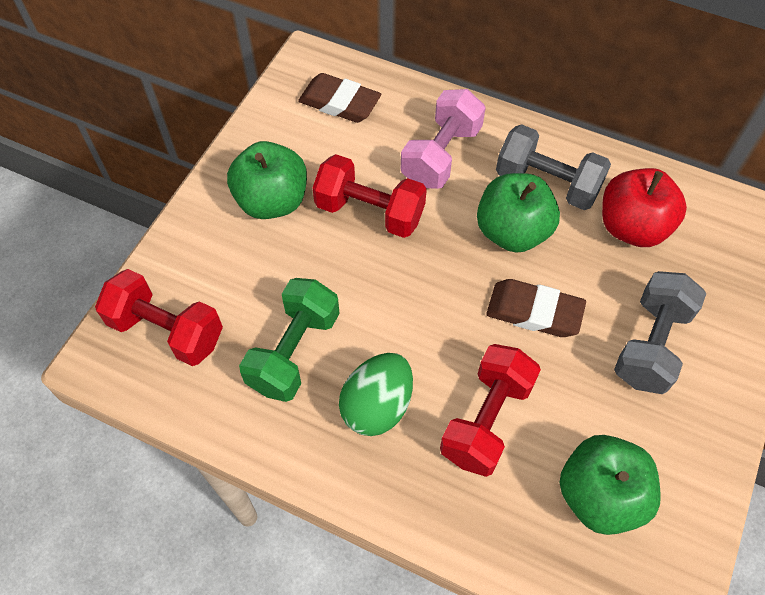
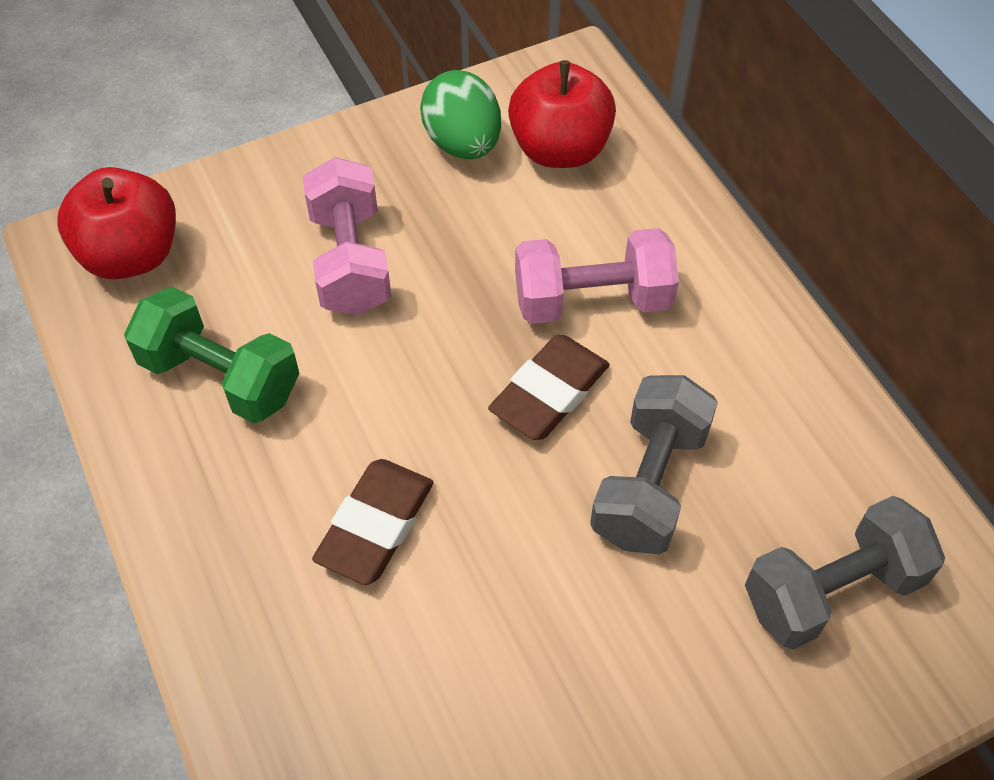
green apple: 3 -> 0
pink dumbbell: 1 -> 2
red apple: 1 -> 2
red dumbbell: 3 -> 0

